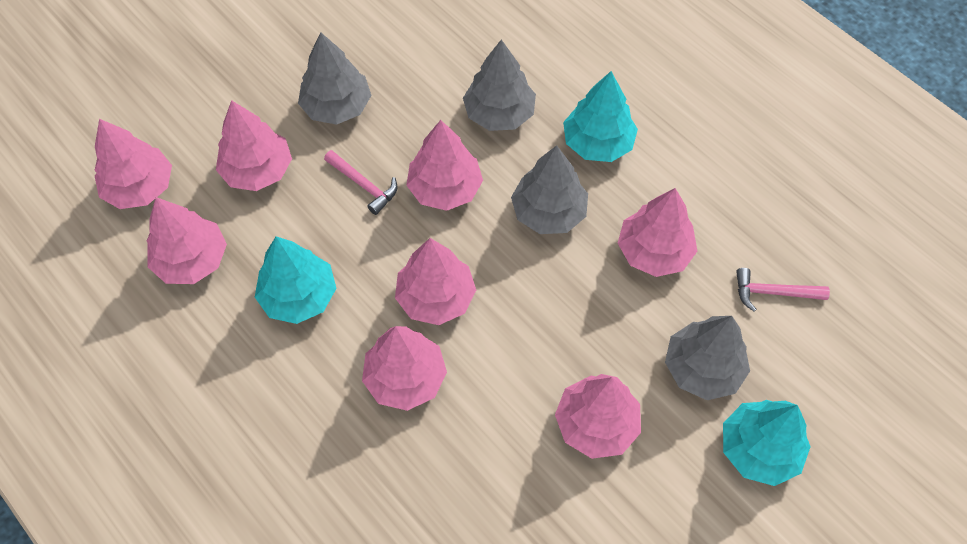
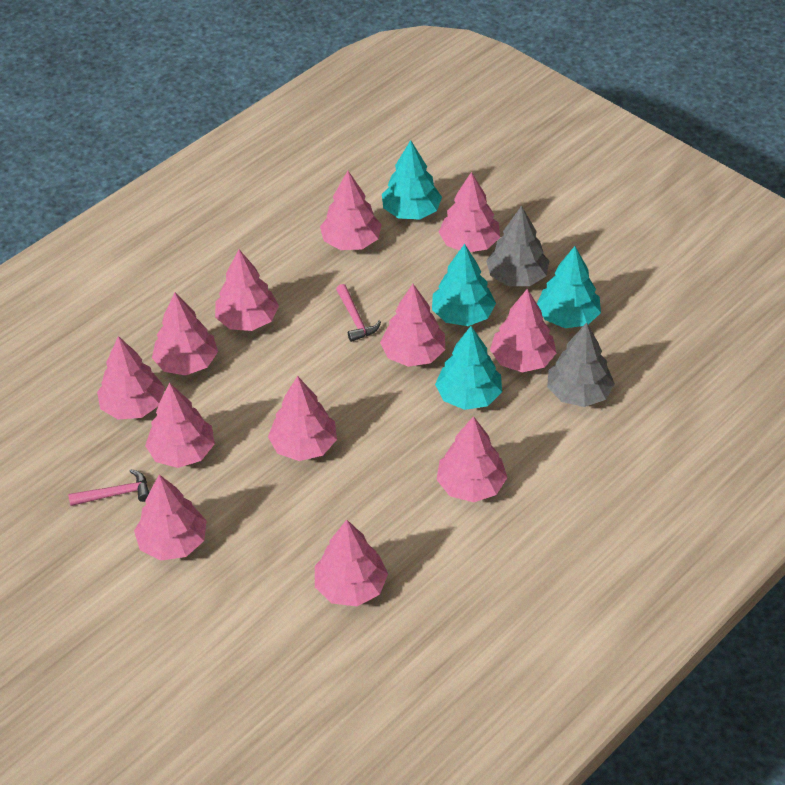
grey tree: 4 -> 2
pink tree: 8 -> 12
turquoise tree: 3 -> 4

